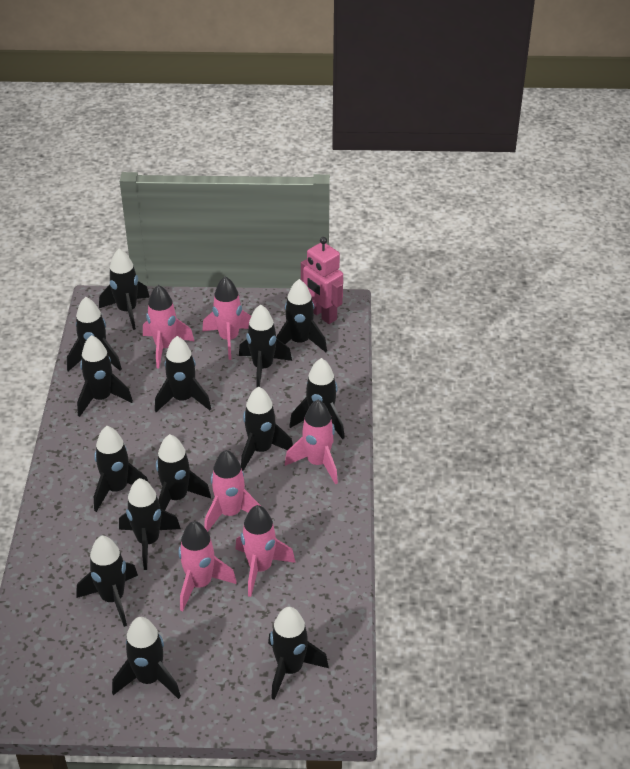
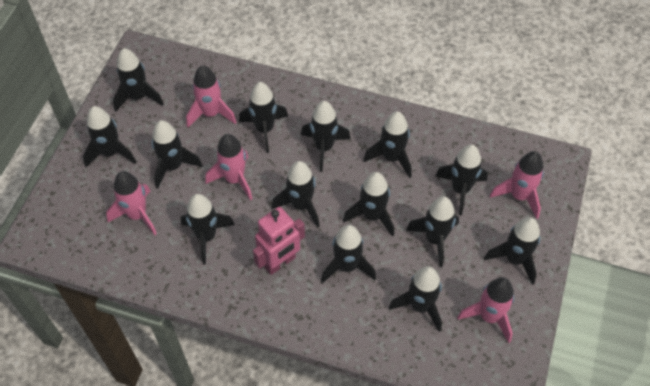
pink rocket: 6 -> 5

